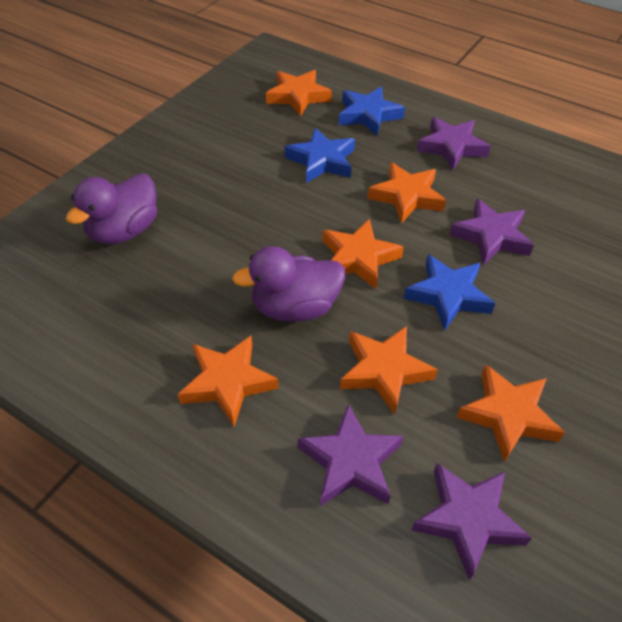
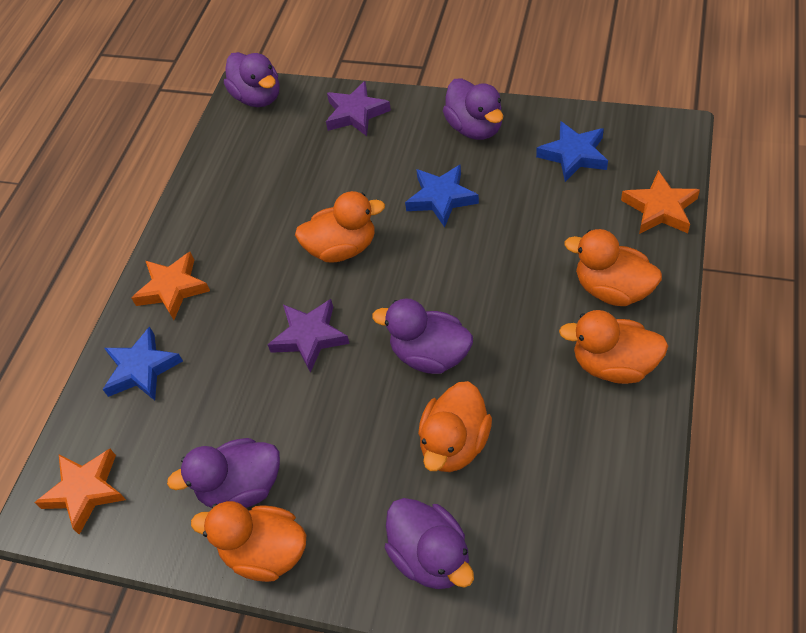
orange duck: 0 -> 5
orange star: 6 -> 3
purple duck: 2 -> 5
purple star: 4 -> 2

